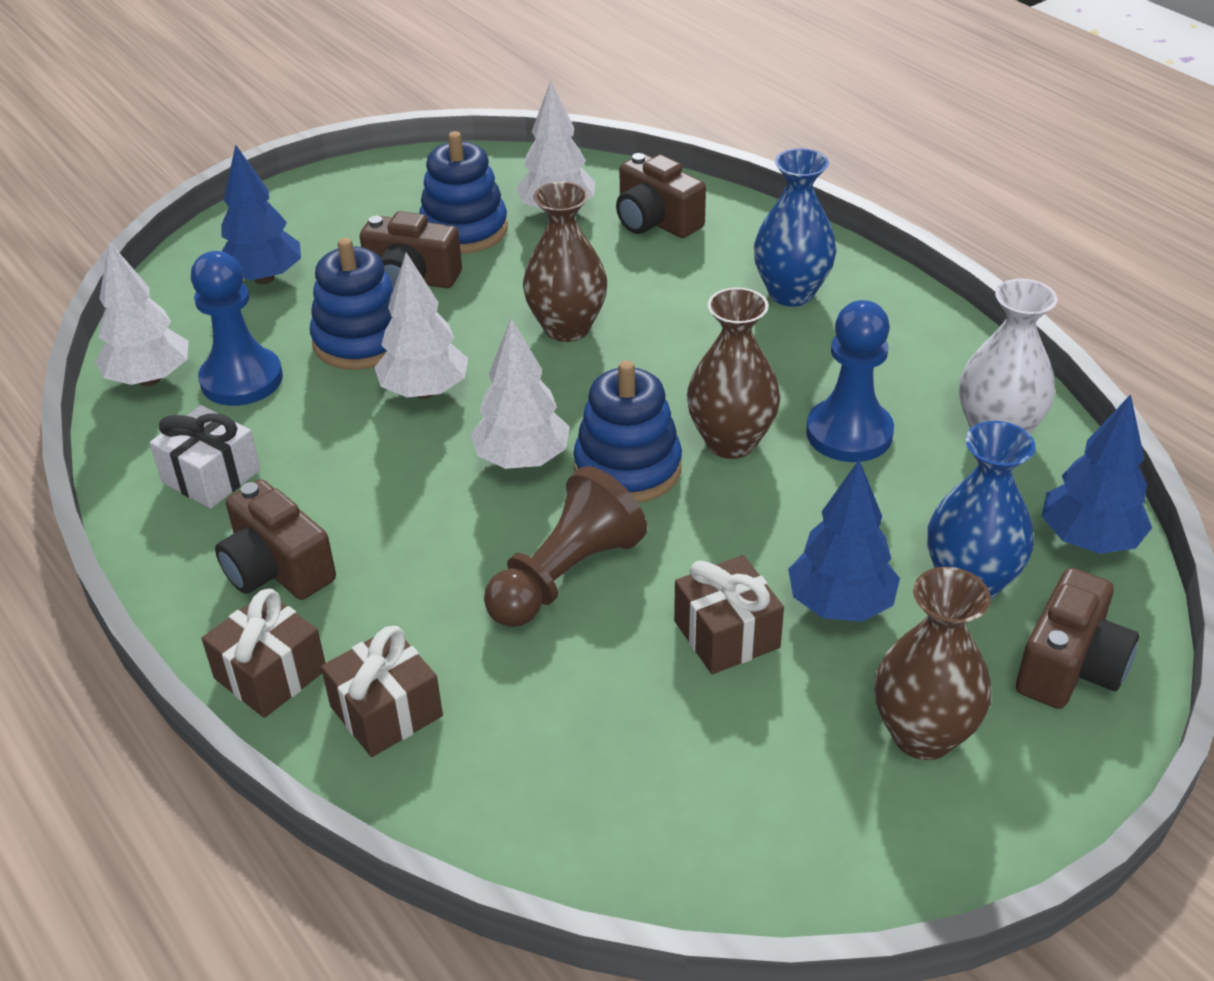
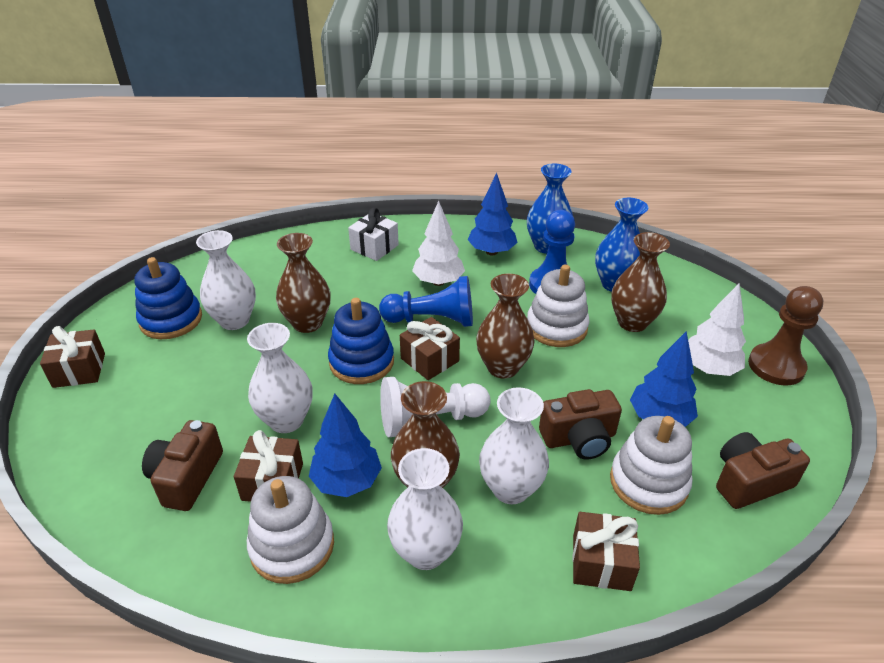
blue stacking toy: 3 -> 2
brown camera: 4 -> 3
brown gift: 3 -> 4
brown vase: 3 -> 4
white pawn: 0 -> 1
white stacking toy: 0 -> 3
white tree: 4 -> 2
white vase: 1 -> 4

